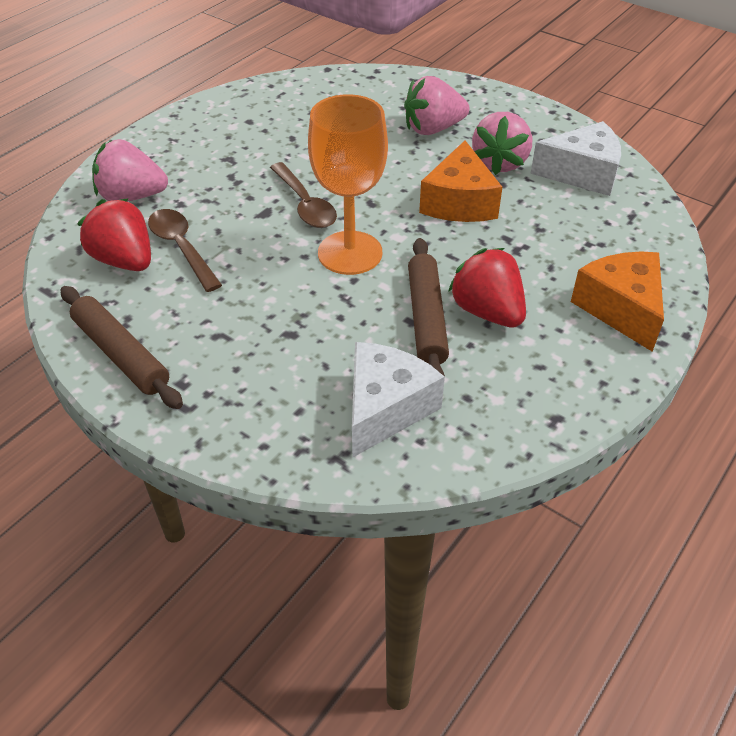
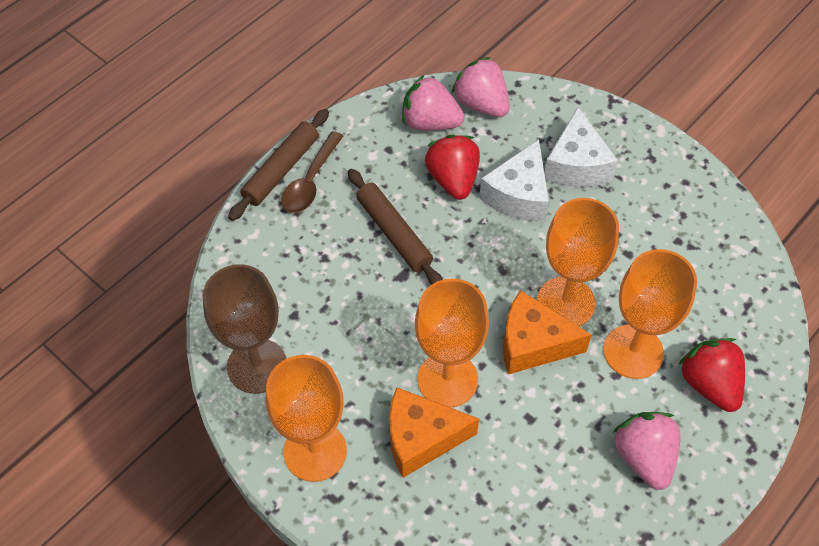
brown goblet: 0 -> 1
brown spoon: 2 -> 1
orange goblet: 1 -> 4

